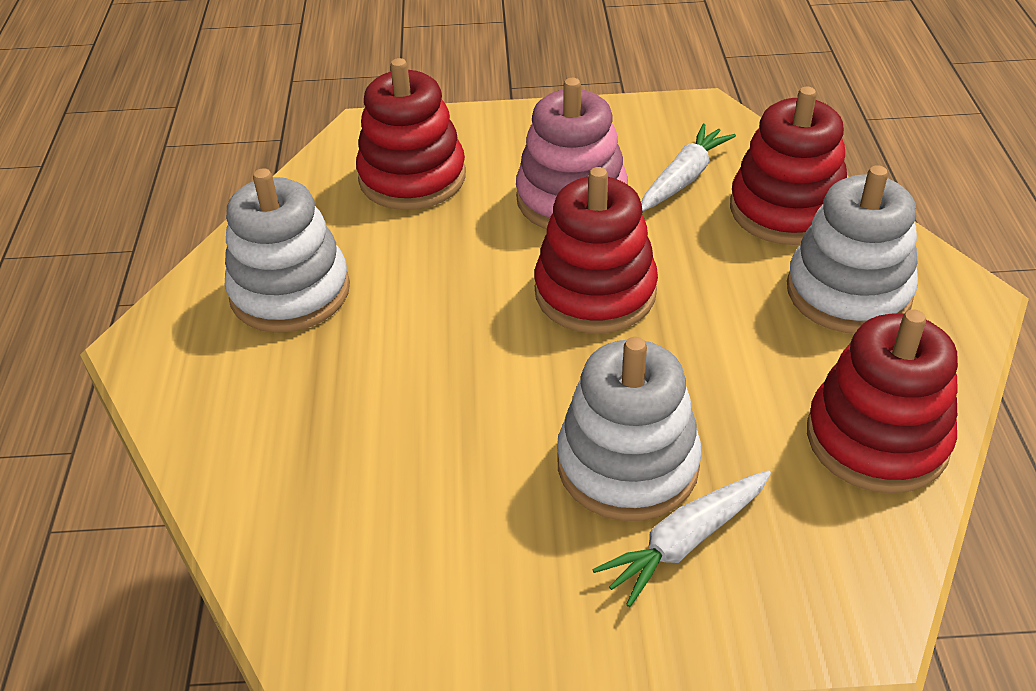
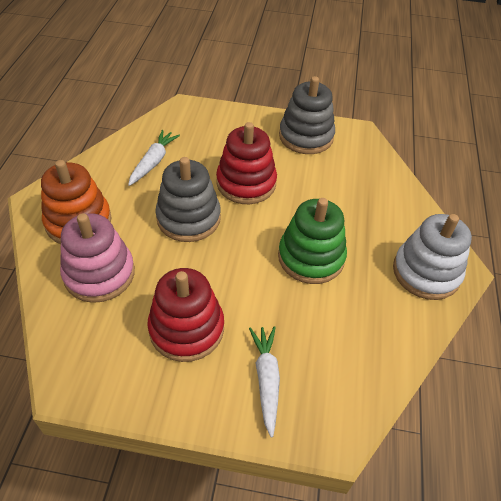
green stacking toy: 0 -> 1
grey stacking toy: 0 -> 2
orange stacking toy: 0 -> 1
red stacking toy: 4 -> 2
white stacking toy: 3 -> 1

